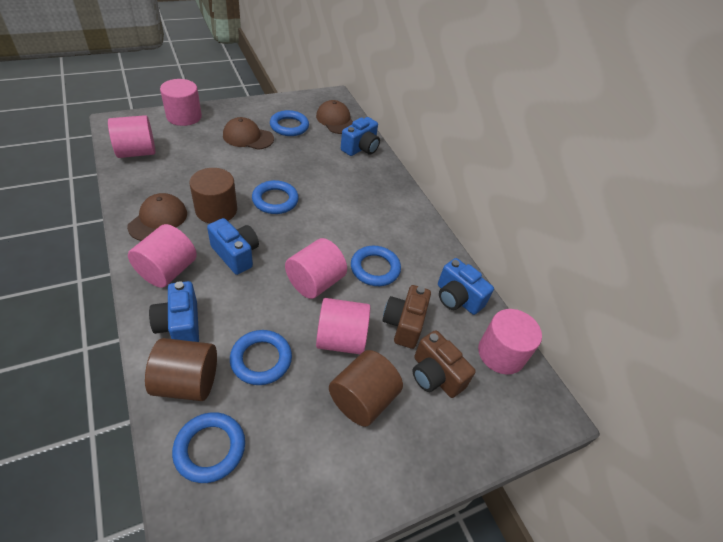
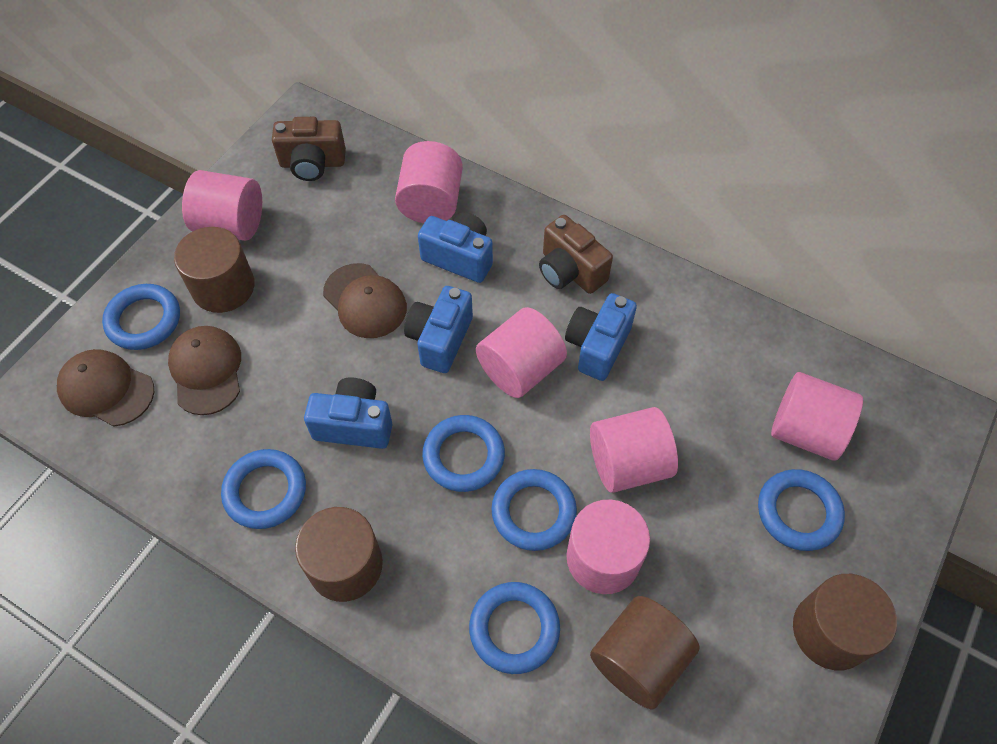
blue ring: 5 -> 6
brown cylinder: 3 -> 4

